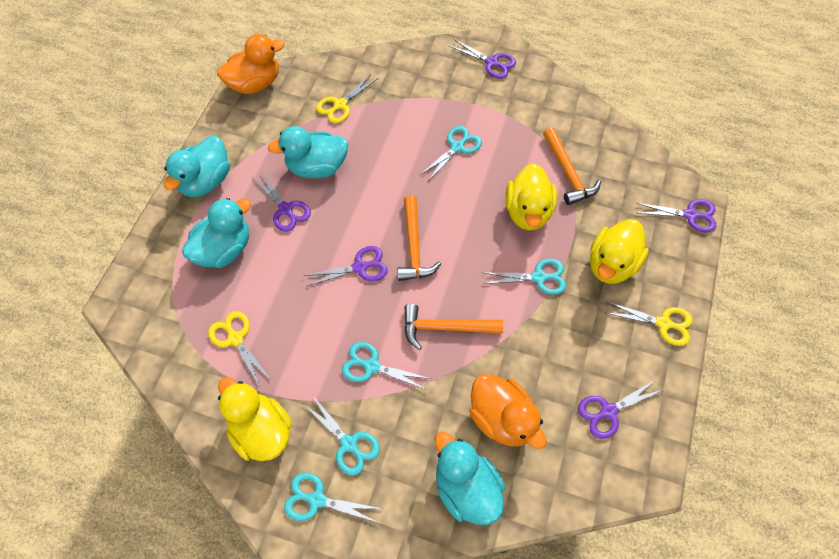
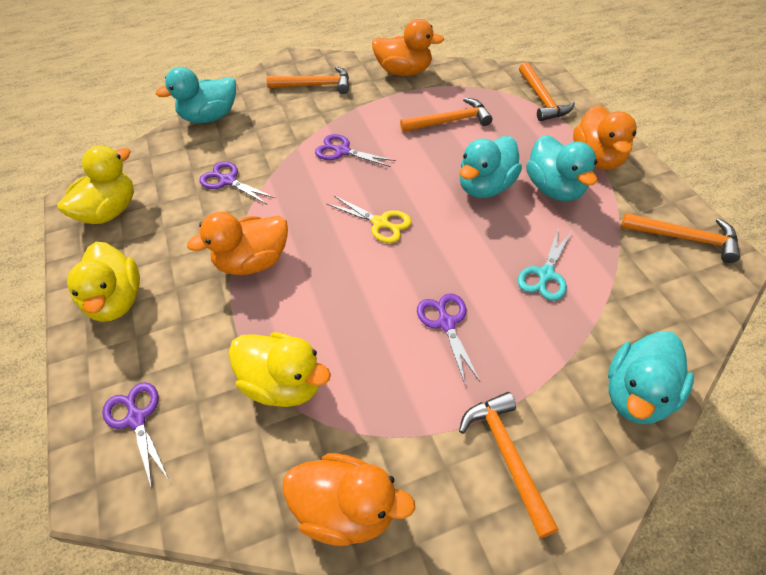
orange duck: 2 -> 4
orange hammer: 3 -> 5
purple scissors: 5 -> 4
turquoise scissors: 5 -> 1
yellow scissors: 3 -> 1

